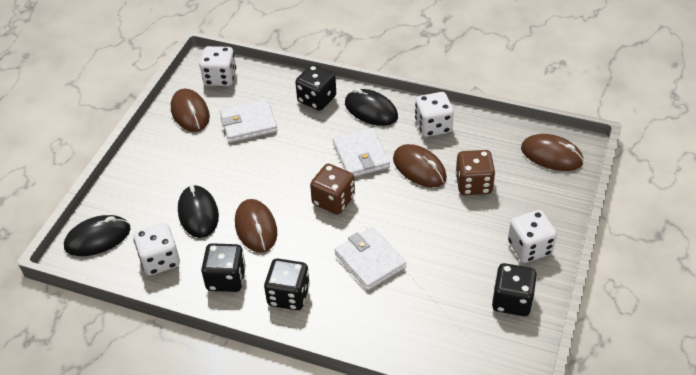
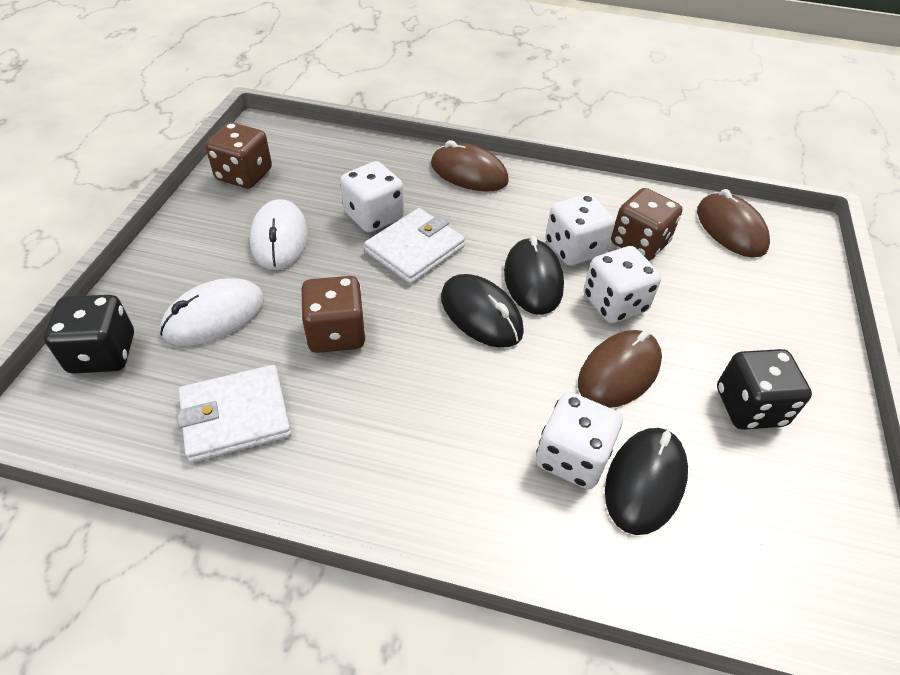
black dice: 4 -> 2
brown dice: 2 -> 3
brown mouse: 4 -> 3
white mouse: 0 -> 2
white wallet: 3 -> 2

